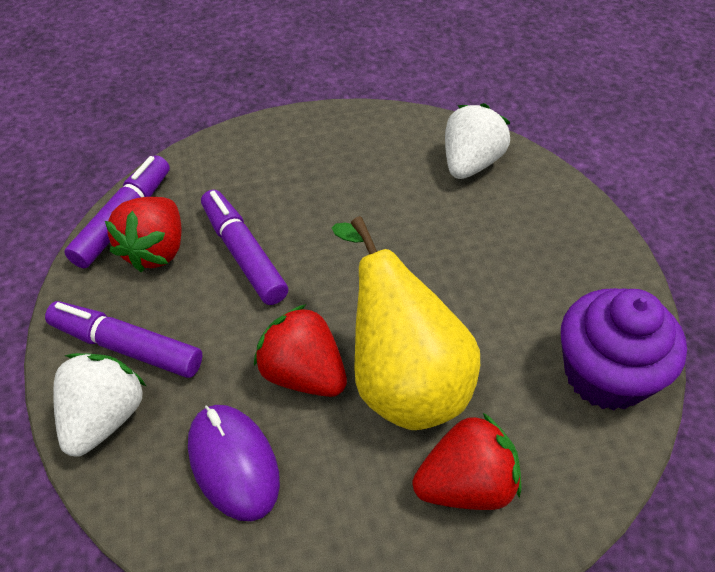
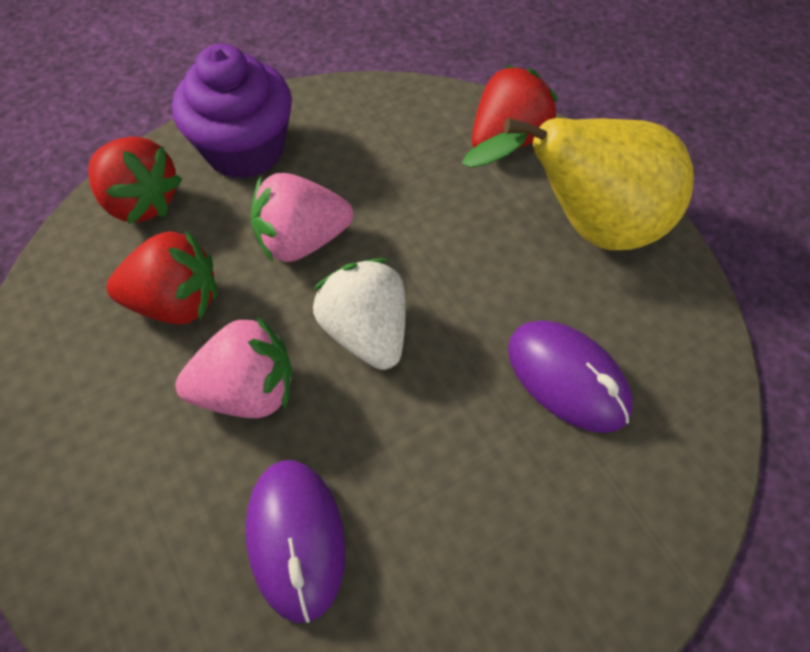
pink strawberry: 0 -> 2
purple marker: 3 -> 0
purple mouse: 1 -> 2
white strawberry: 2 -> 1

